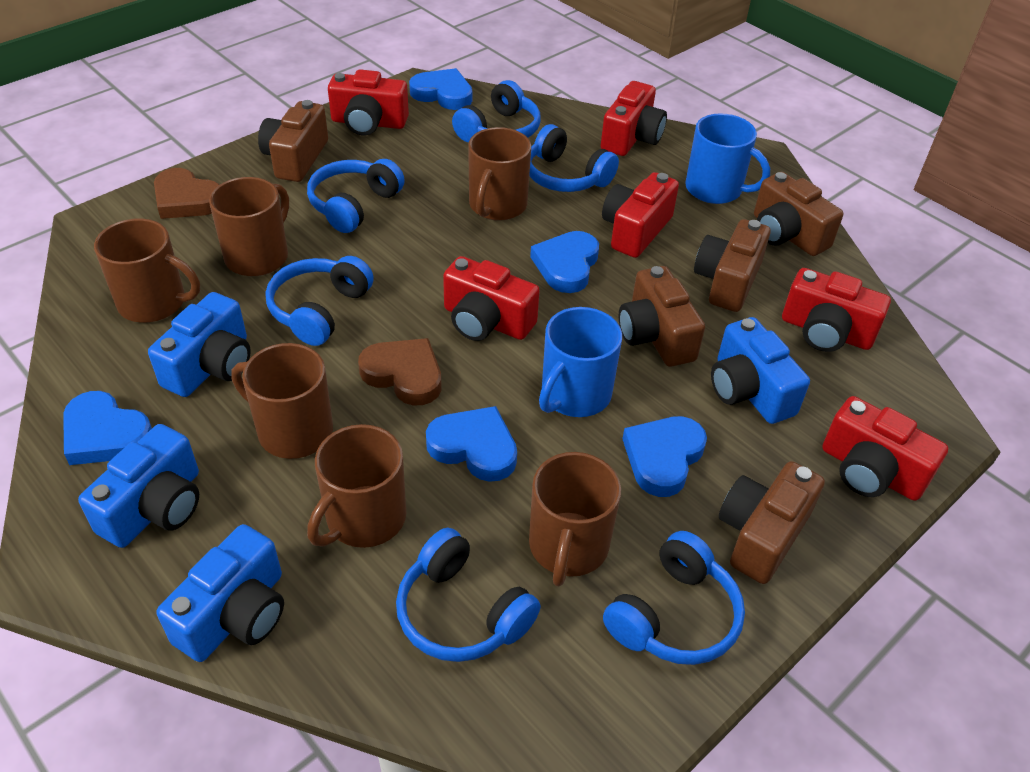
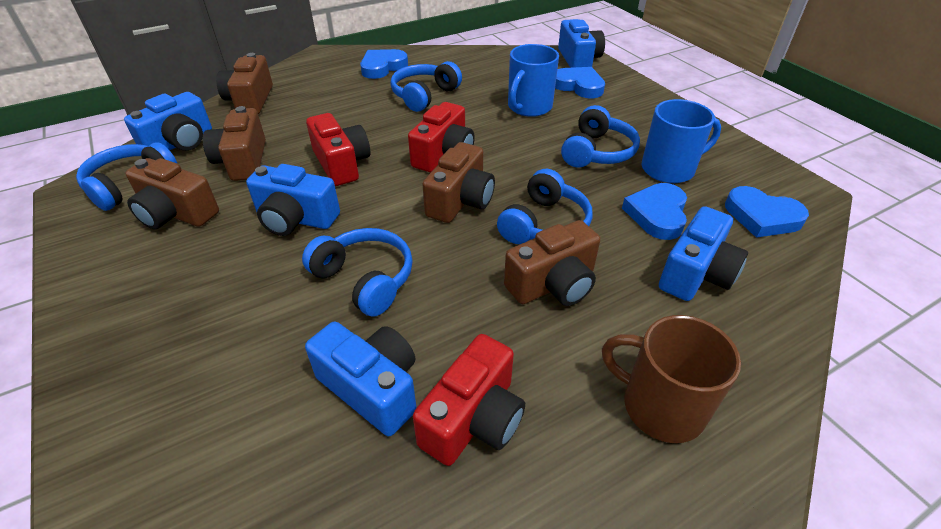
blue camera: 4 -> 5
blue headphones: 6 -> 5
blue heart: 5 -> 4
brown heart: 2 -> 0
brown mug: 6 -> 1
red camera: 6 -> 3

